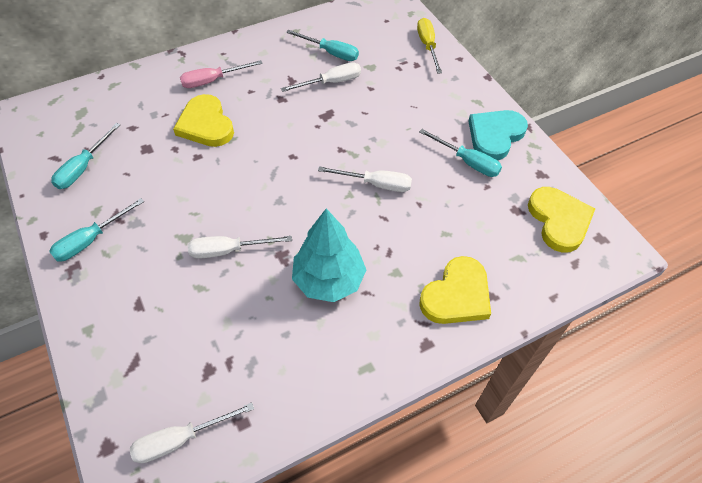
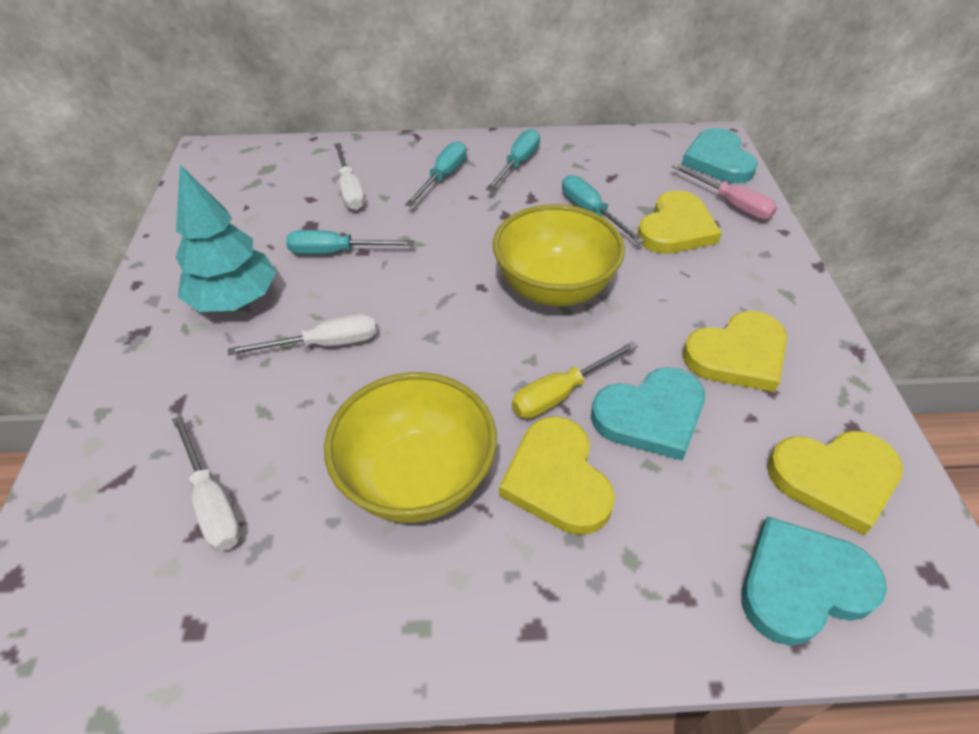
turquoise heart: 1 -> 3
white screwdriver: 4 -> 3
yellow bowl: 0 -> 2
yellow heart: 3 -> 4

